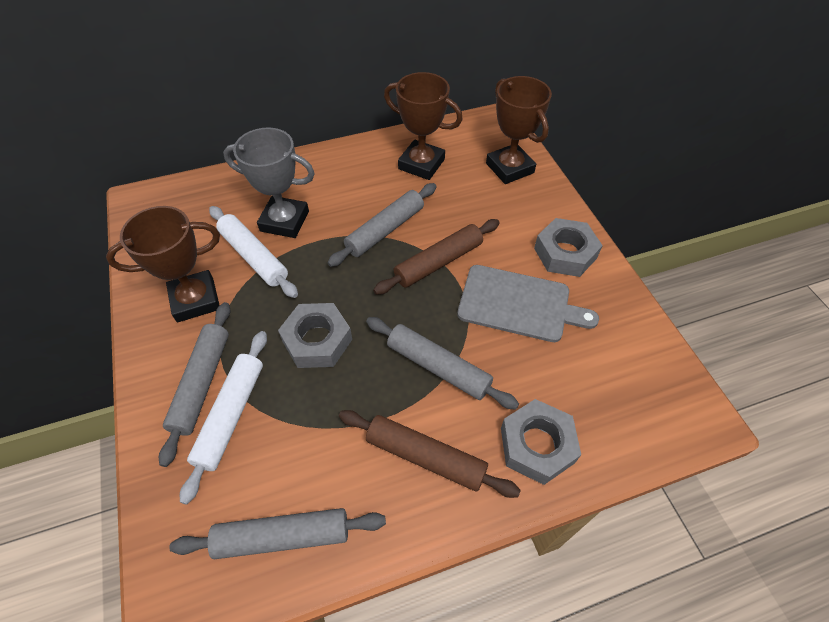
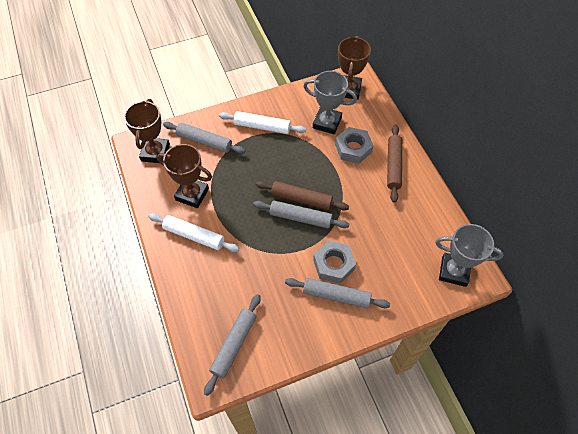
grey cutting board: 1 -> 0
grey nut: 3 -> 2
grey trophy: 1 -> 2

